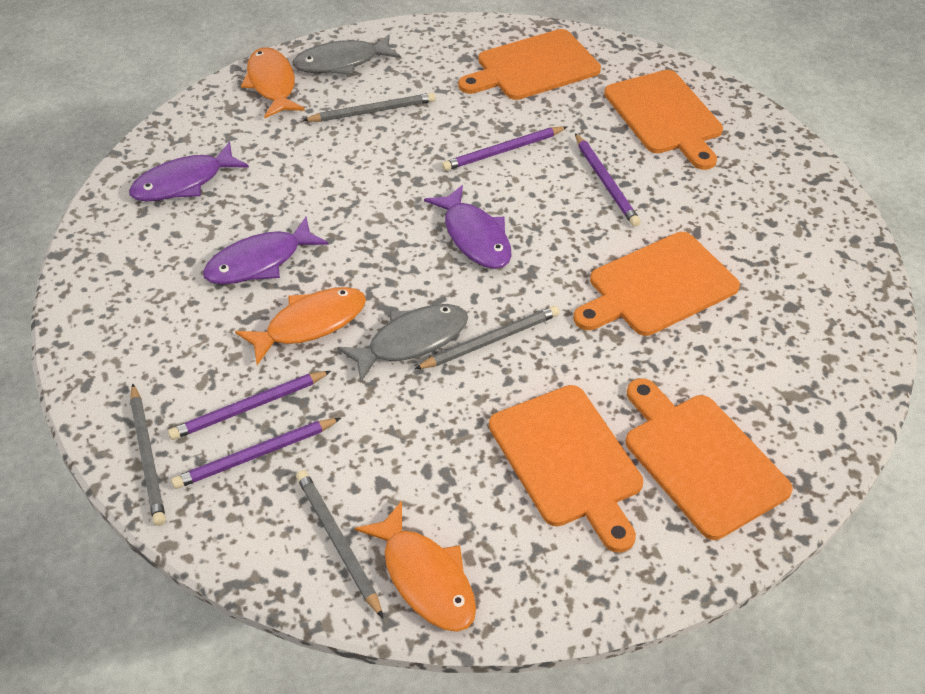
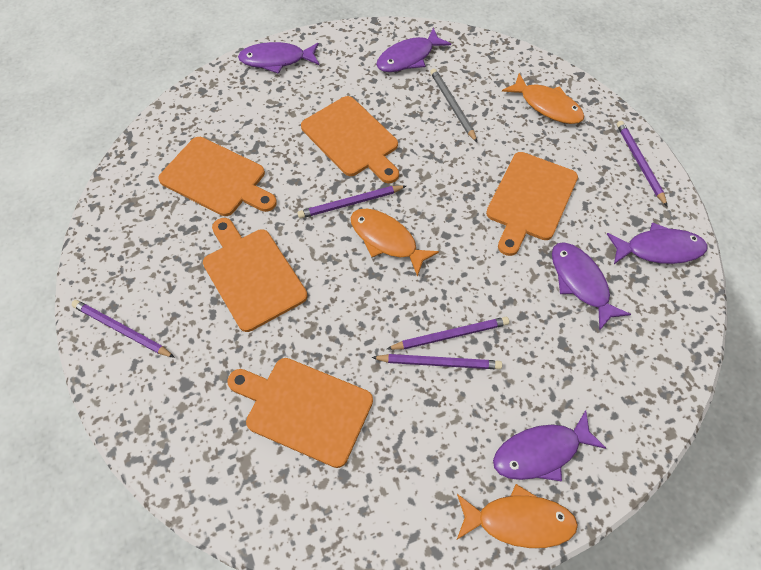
grey fish: 2 -> 0
grey pencil: 4 -> 1
purple fish: 3 -> 5
purple pencil: 4 -> 5

